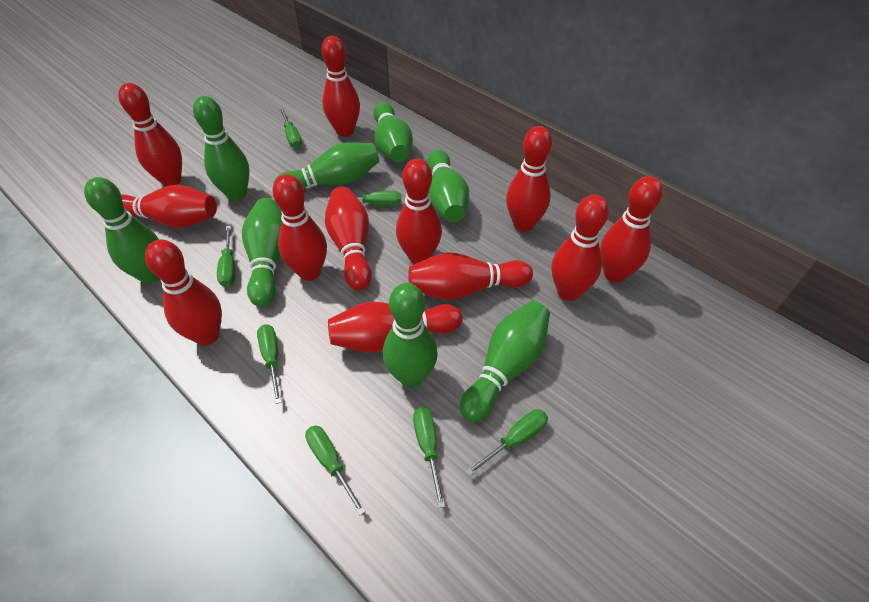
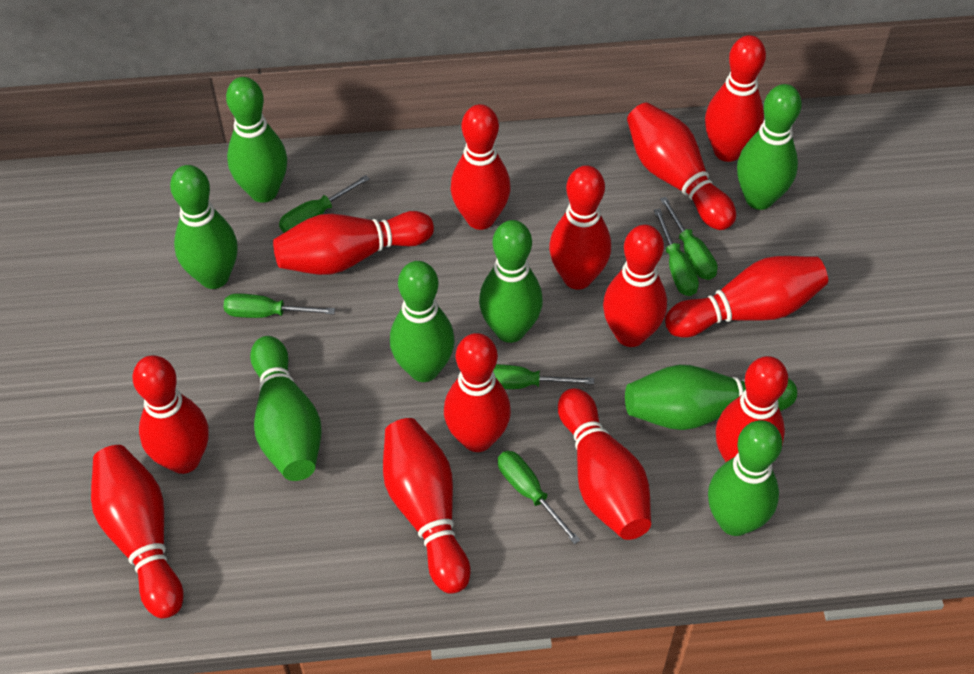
green screwdriver: 7 -> 6
red bowling pin: 12 -> 13

